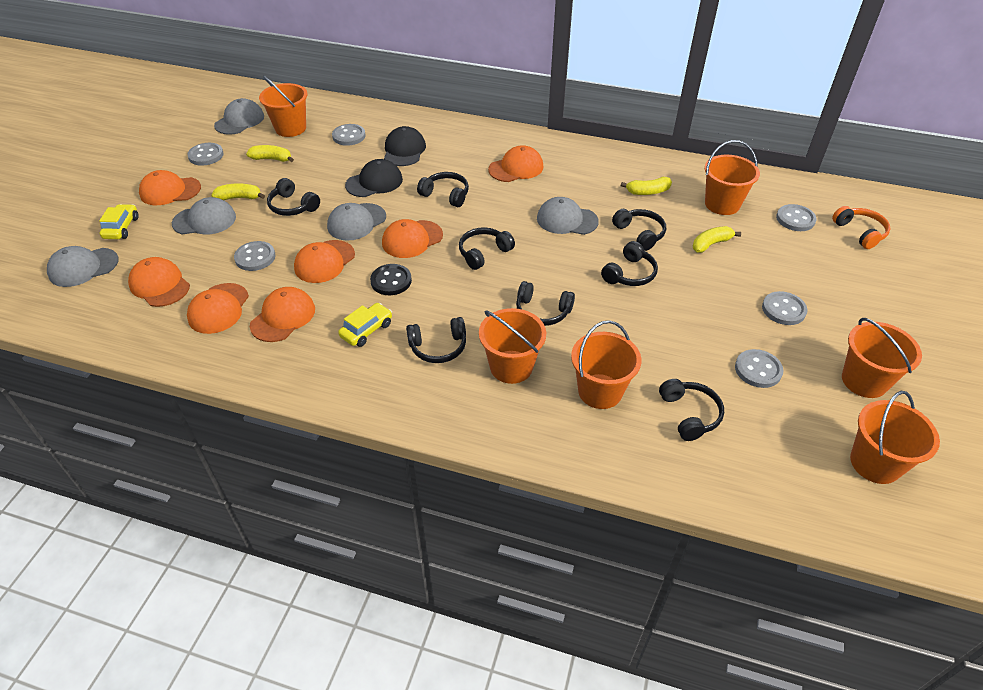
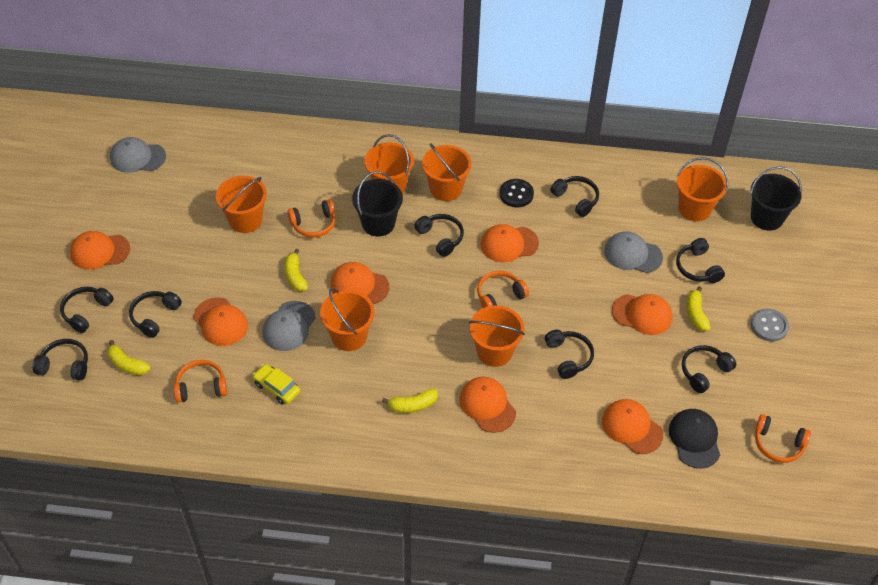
black bucket: 0 -> 2
black cap: 2 -> 1
grey button: 6 -> 1
grey cap: 5 -> 3
orange headphones: 1 -> 4
yellow car: 2 -> 1

